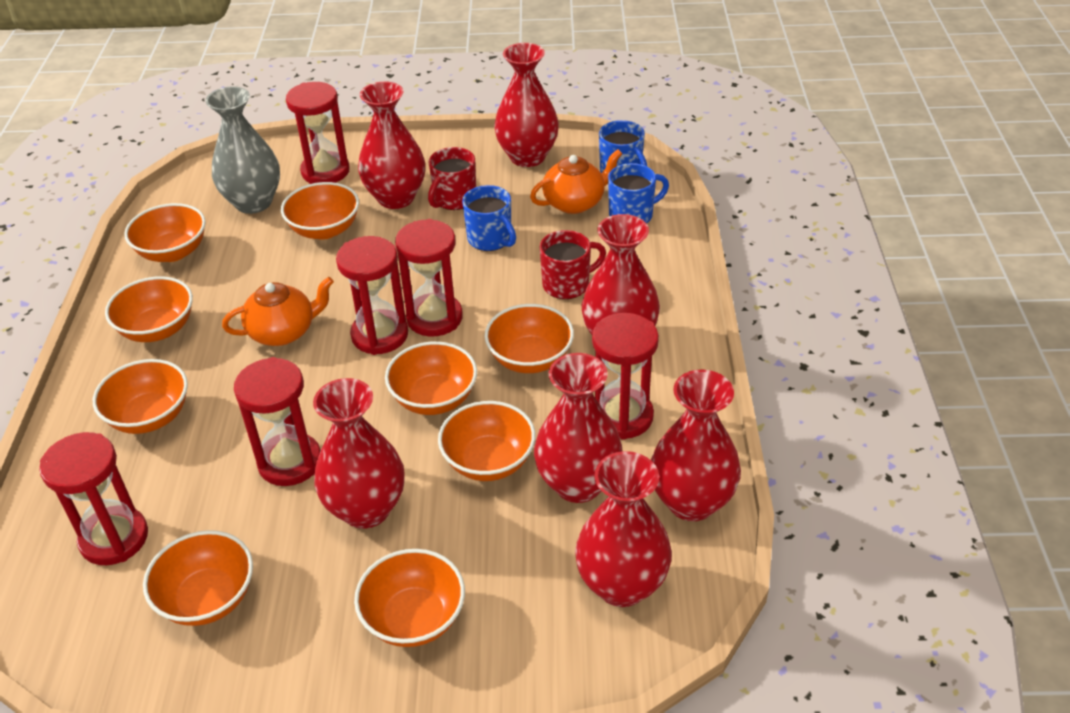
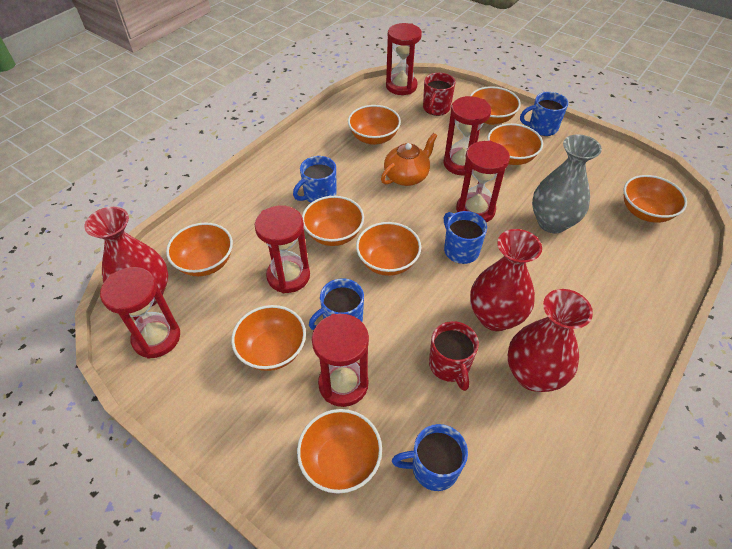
blue mug: 3 -> 5
orange teapot: 2 -> 1
red vase: 7 -> 3

